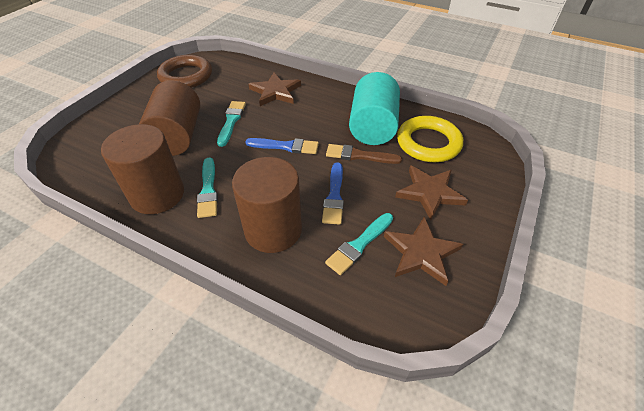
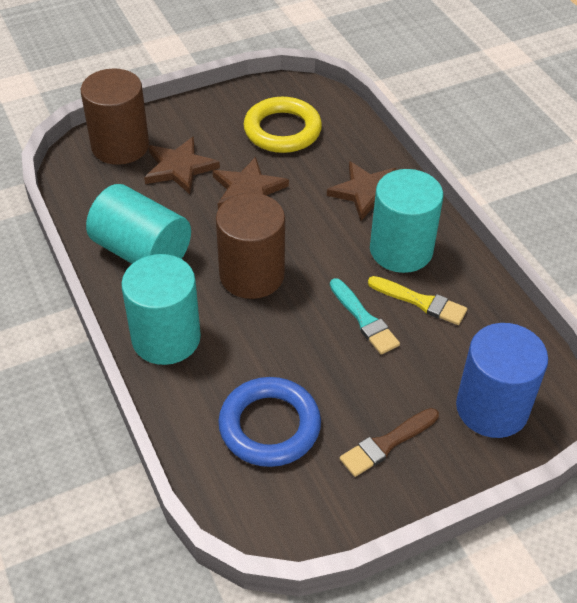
blue brush: 2 -> 0
blue cylinder: 0 -> 1
blue ring: 0 -> 1
brown cylinder: 3 -> 2
brown ring: 1 -> 0
turquoise brush: 3 -> 1
turquoise cylinder: 1 -> 3
yellow brush: 0 -> 1

